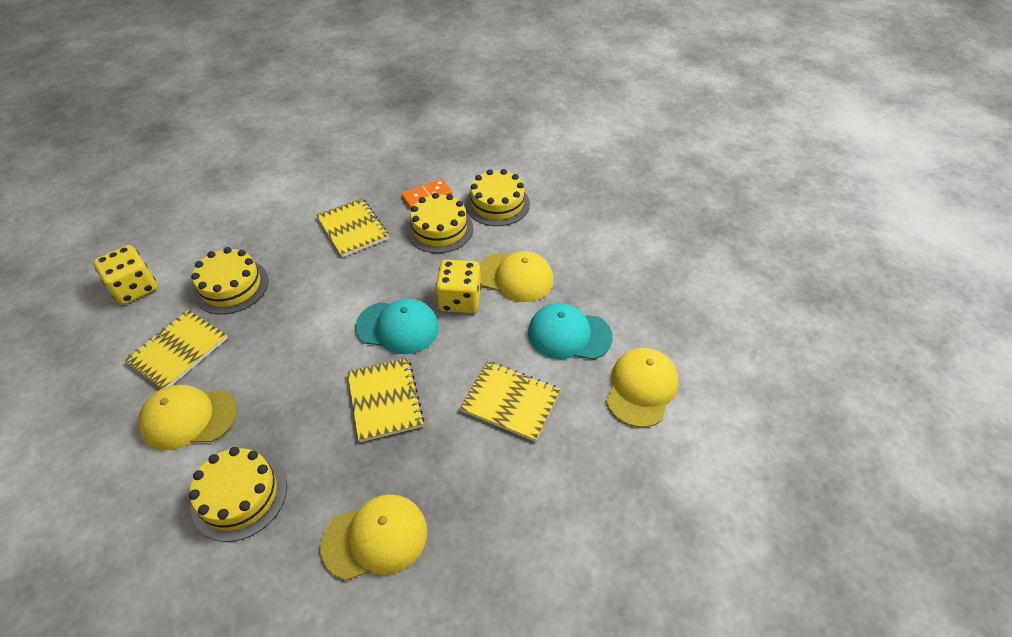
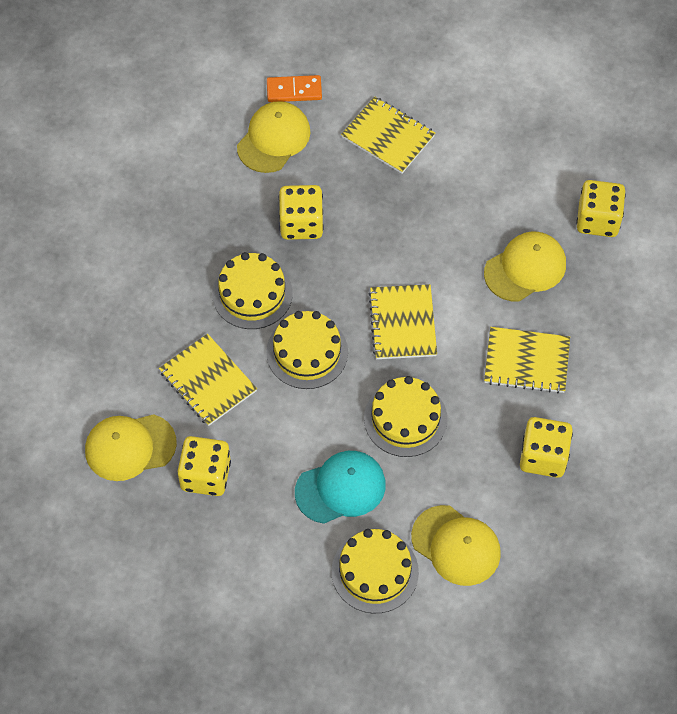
turquoise cap: 2 -> 1
yellow dice: 2 -> 4

